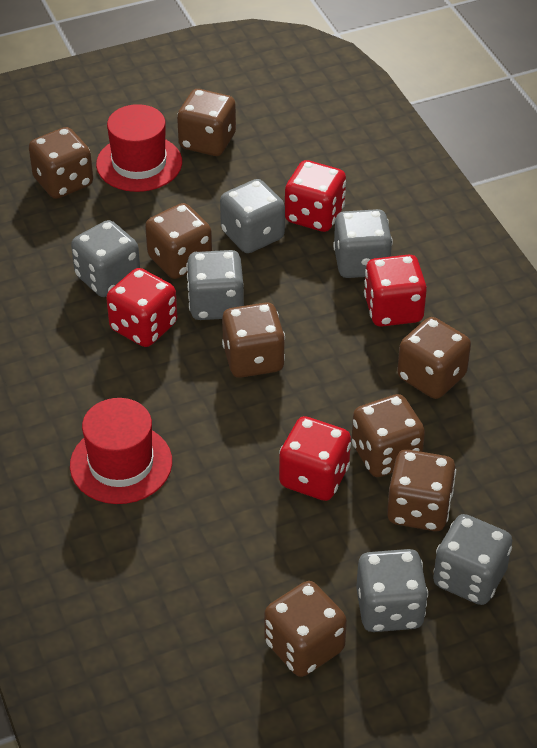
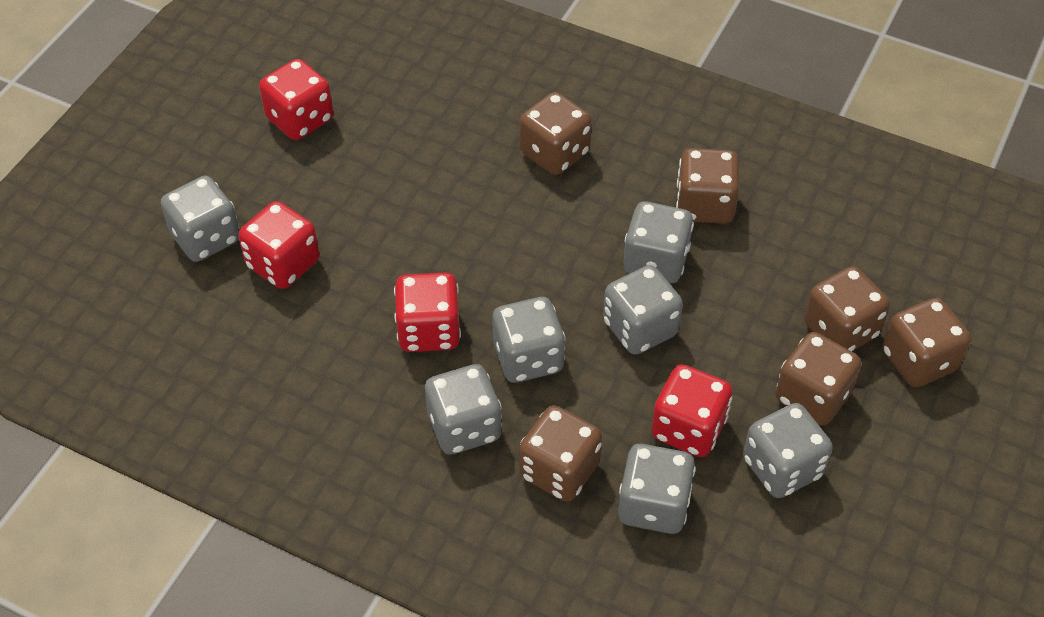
brown dice: 8 -> 6
grey dice: 6 -> 7
red hat: 2 -> 0

